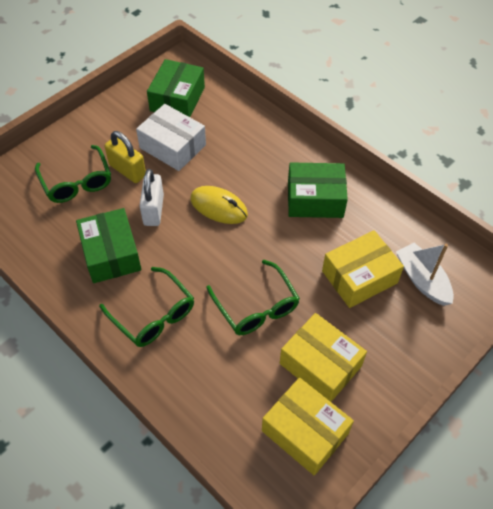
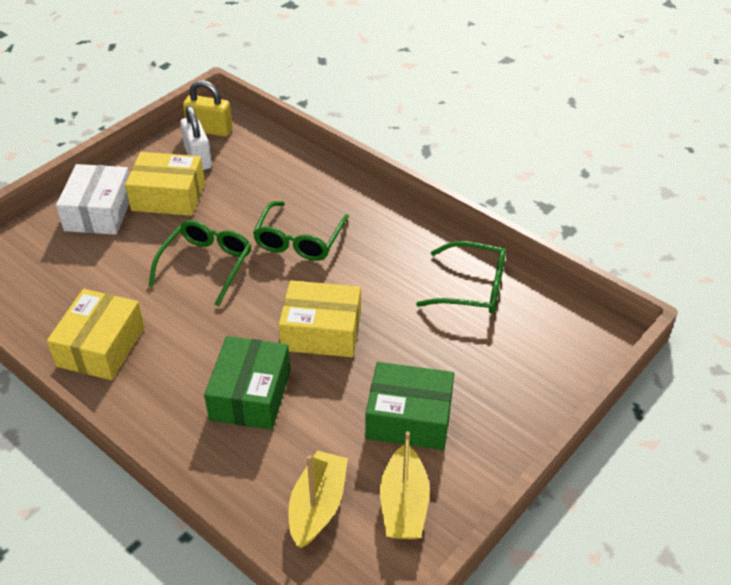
green box: 3 -> 2
white boat: 1 -> 0
yellow boat: 0 -> 2
yellow mouse: 1 -> 0

